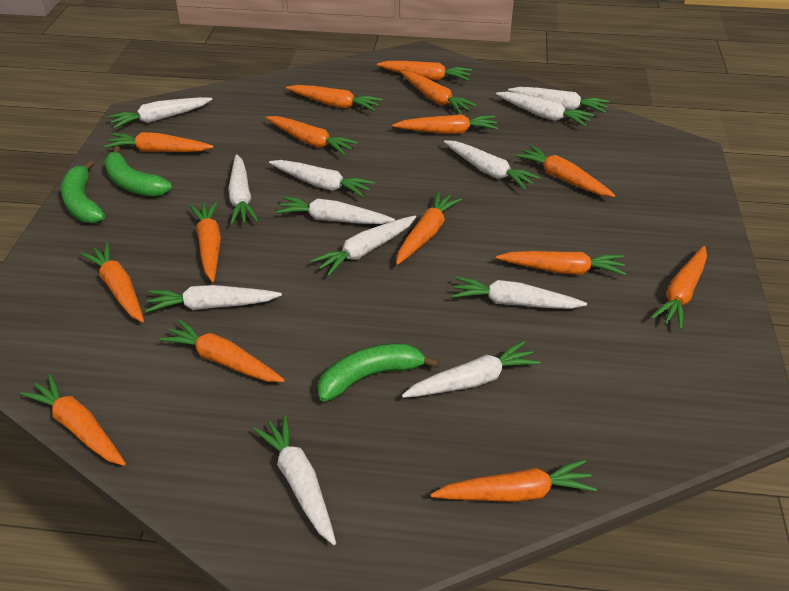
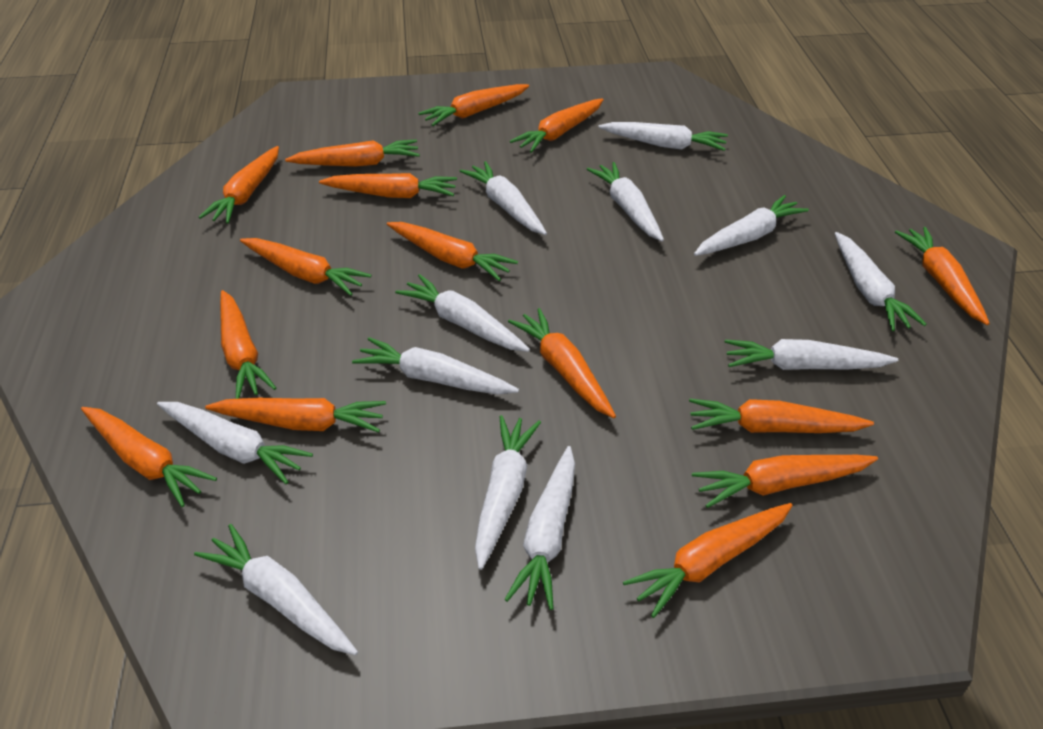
green banana: 3 -> 0

